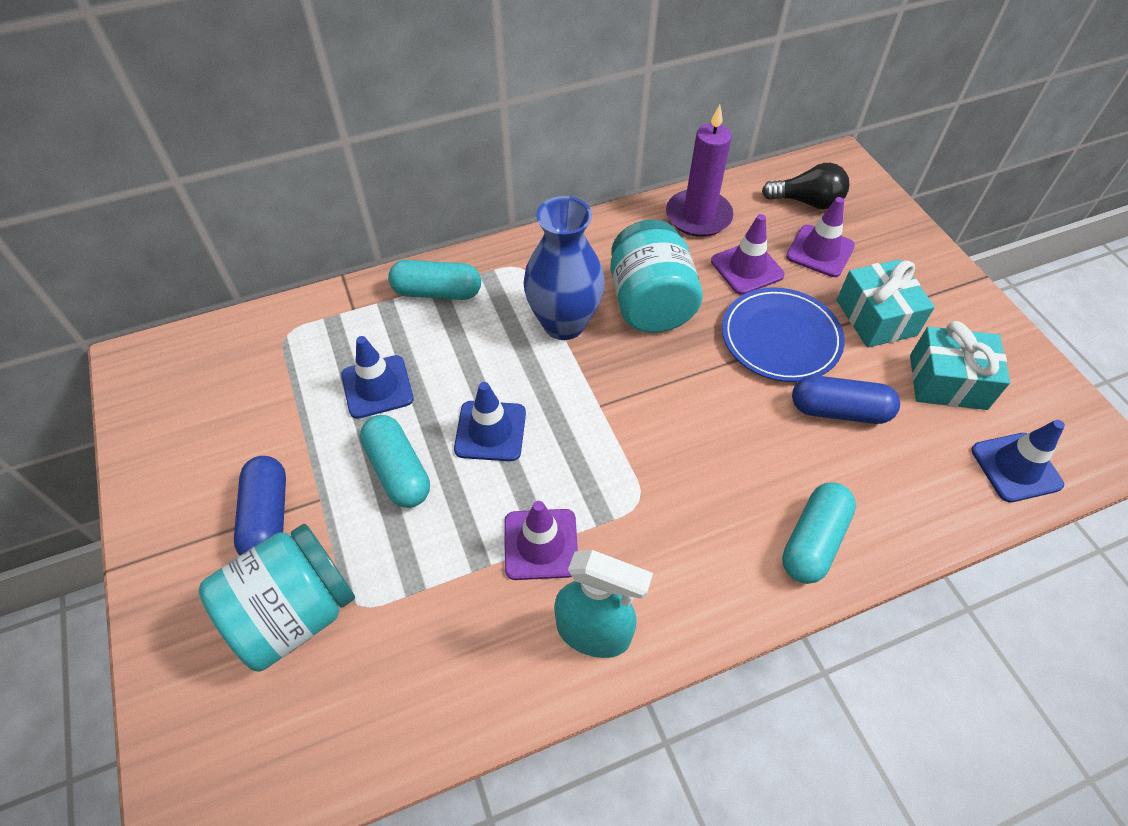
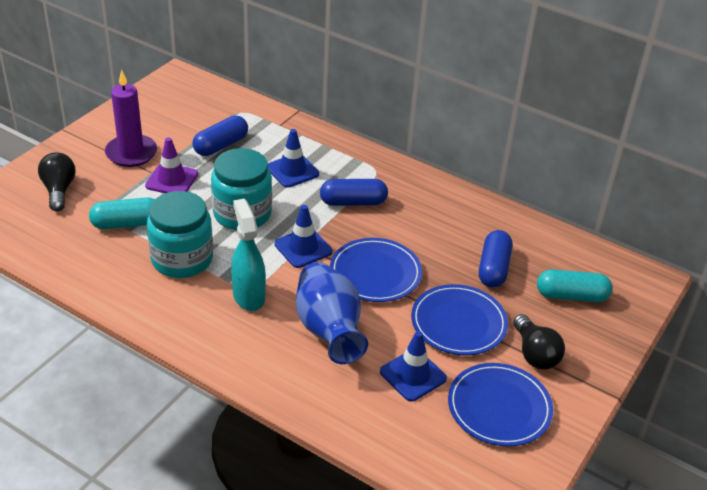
black light bulb: 1 -> 2
blue capsule: 2 -> 3
blue plate: 1 -> 3
purple traffic cone: 3 -> 1
turquoise capsule: 3 -> 2
turquoise gift: 2 -> 0

